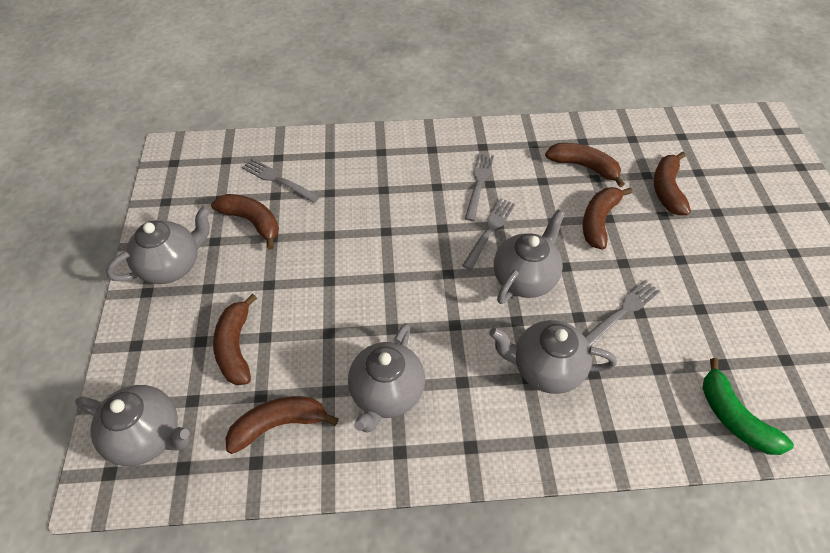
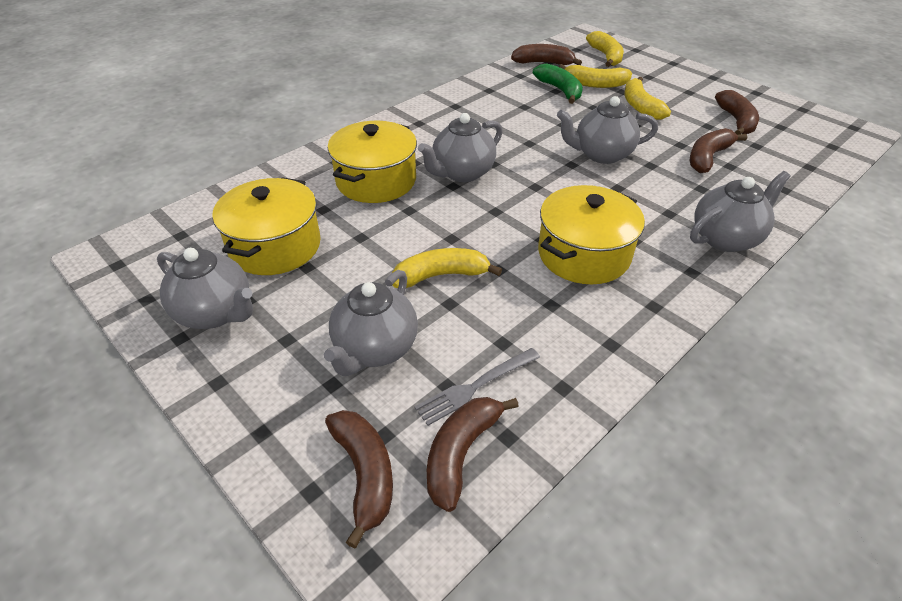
brown banana: 6 -> 5
grey fork: 4 -> 1
yellow banana: 0 -> 4
yellow pot: 0 -> 3

